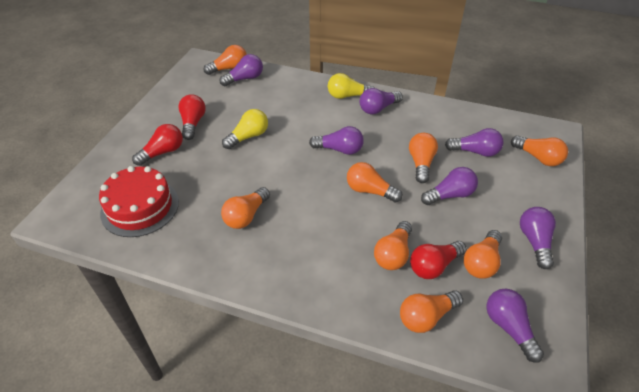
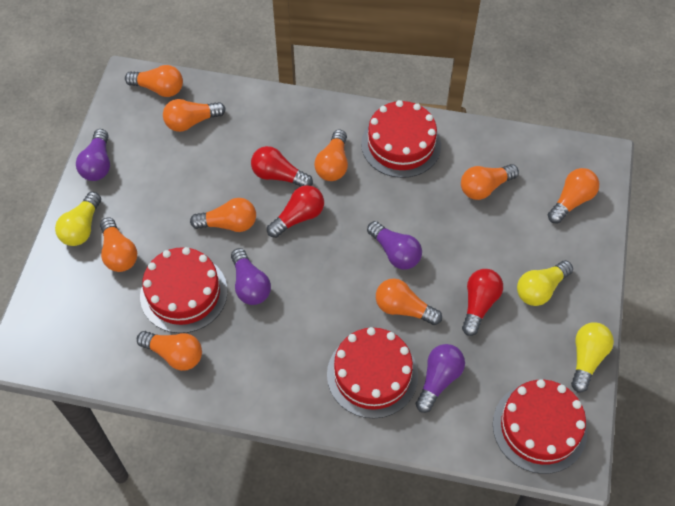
orange light bulb: 8 -> 9
purple light bulb: 7 -> 4
red cake: 1 -> 4
yellow light bulb: 2 -> 3

